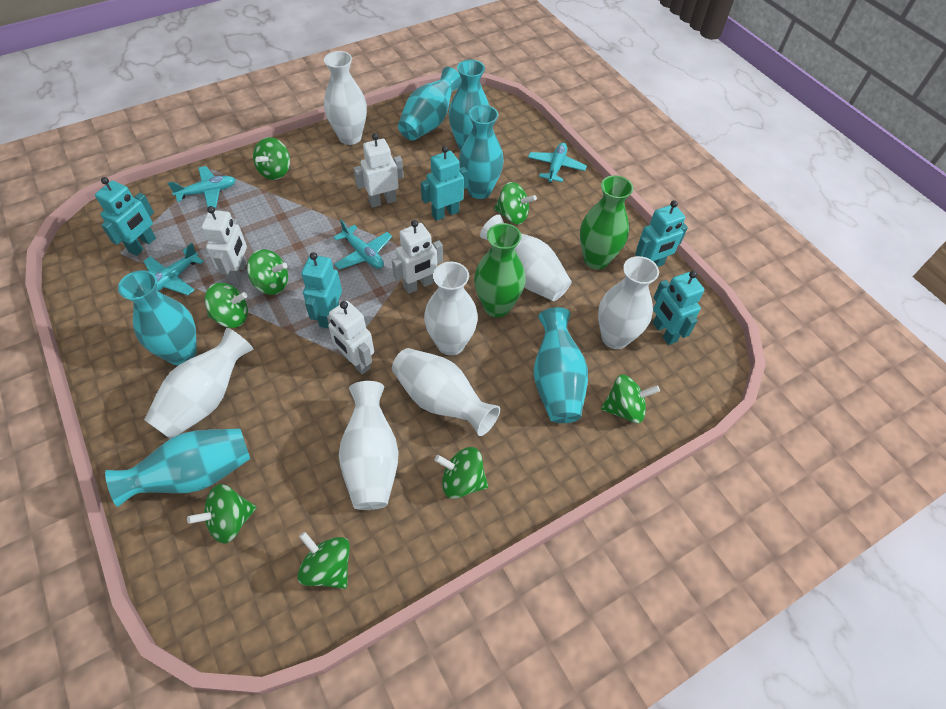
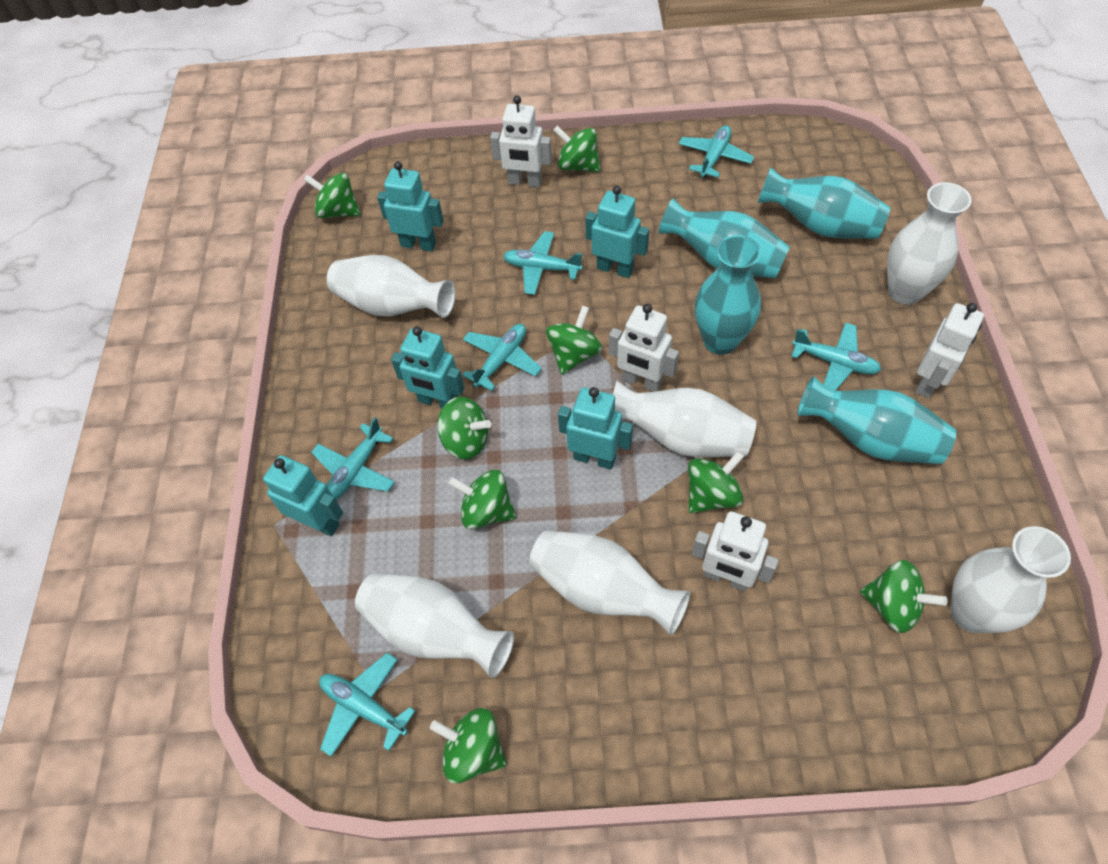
green vase: 2 -> 0
turquoise plane: 4 -> 6
turquoise vase: 6 -> 4
white vase: 7 -> 6

